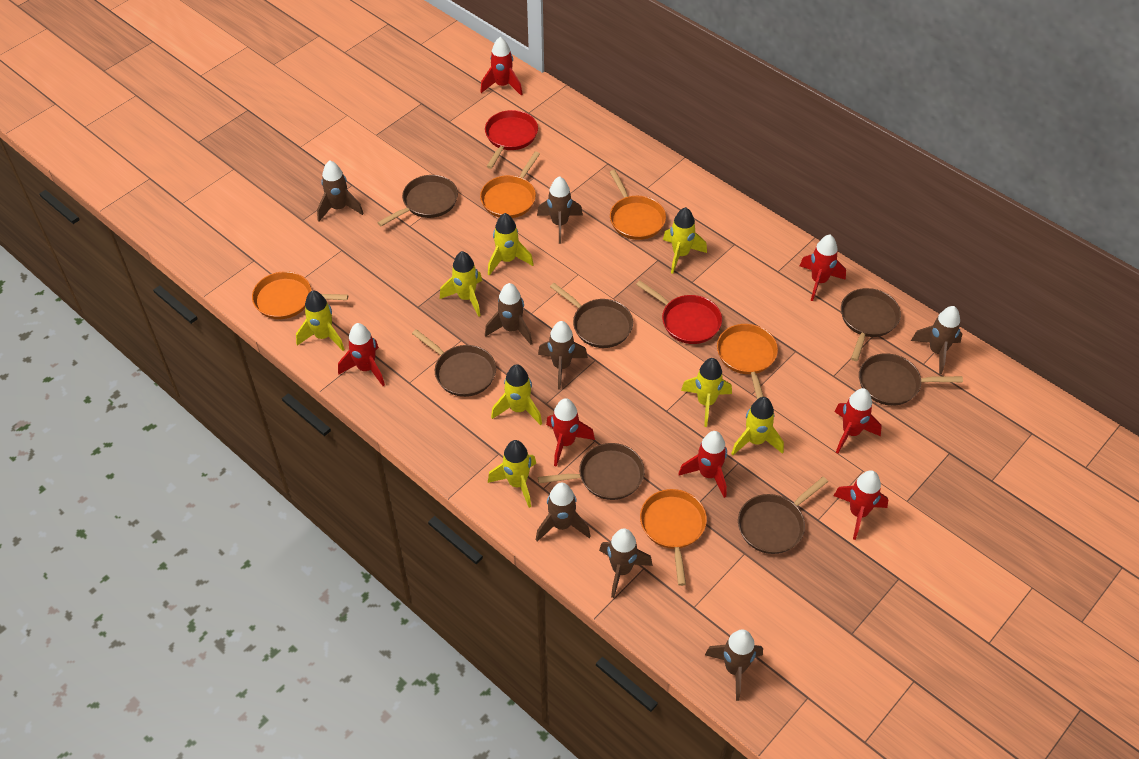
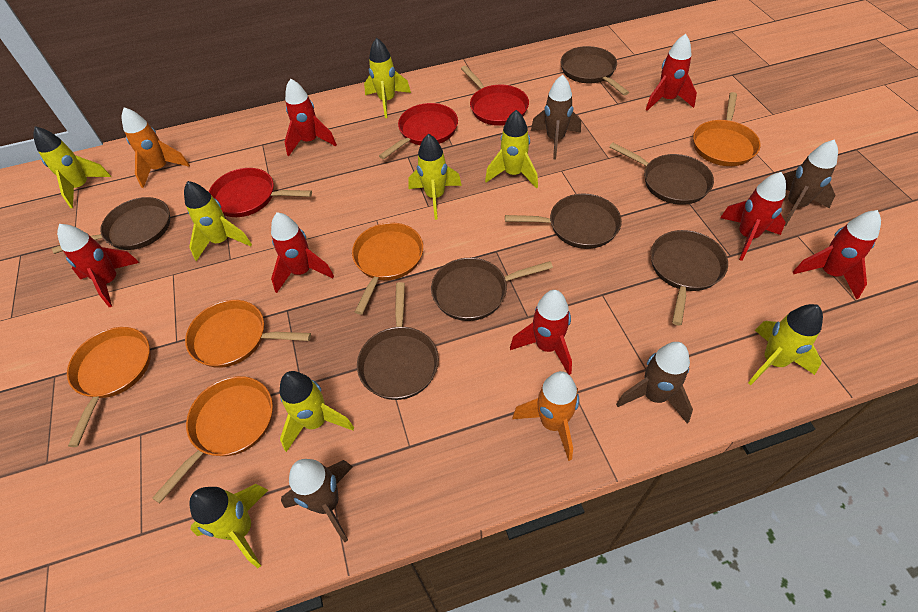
brown rocket: 8 -> 4
orange rocket: 0 -> 2
red pan: 2 -> 3

